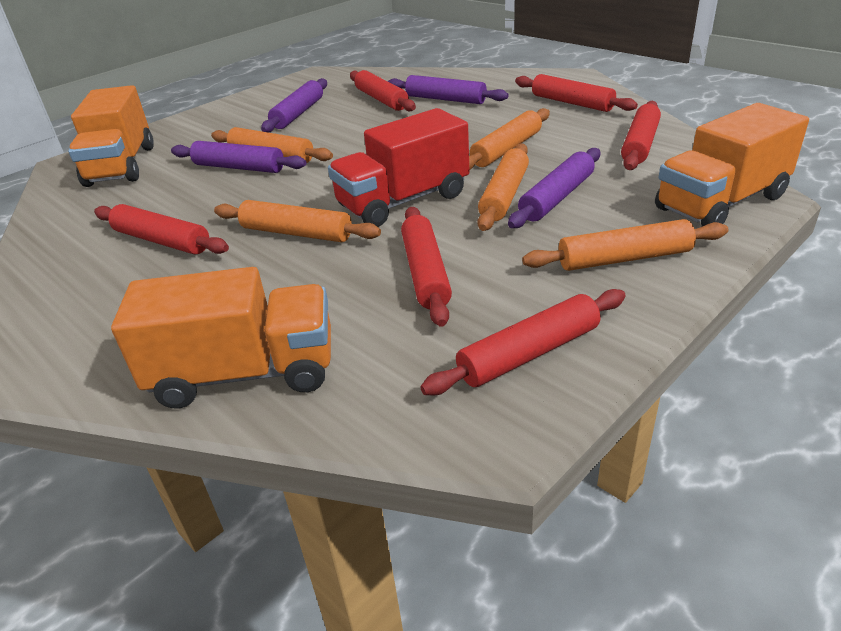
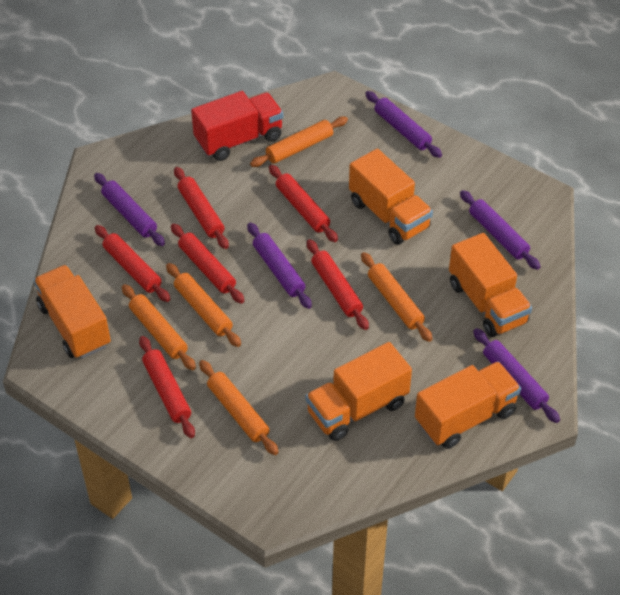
orange truck: 3 -> 5
purple rolling pin: 4 -> 5

